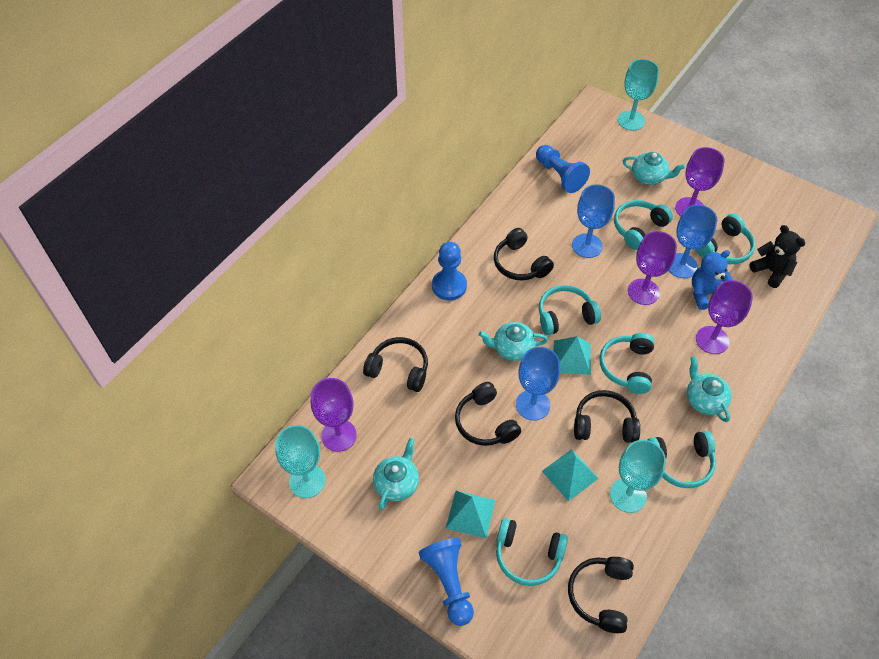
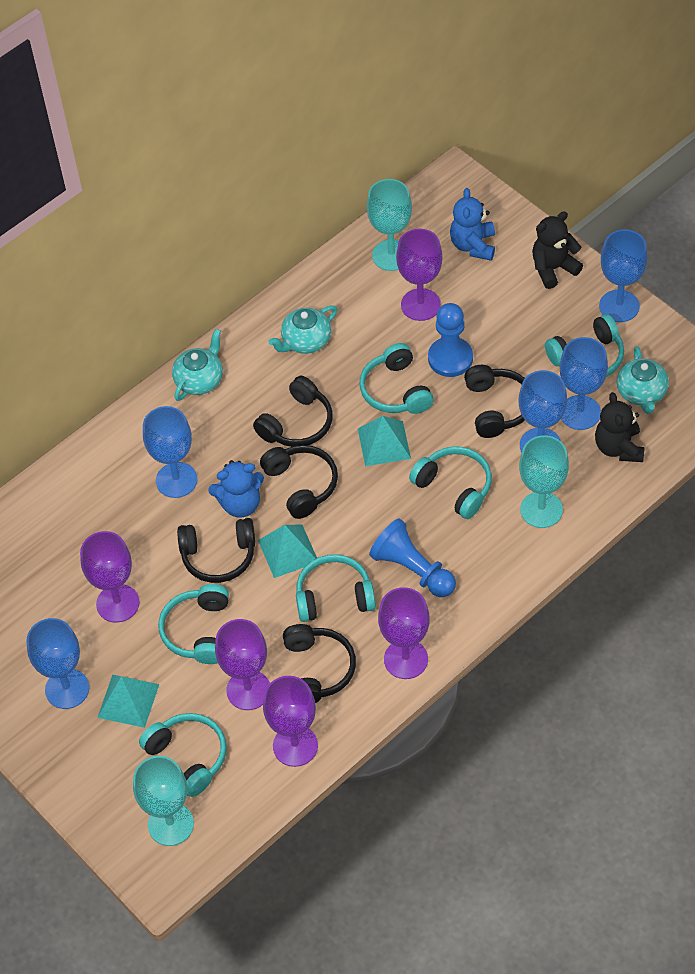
black teddy bear: 1 -> 2
blue goblet: 3 -> 5
blue pawn: 3 -> 2
blue teddy bear: 1 -> 2
purple goblet: 4 -> 5
turquoise teapot: 4 -> 3

